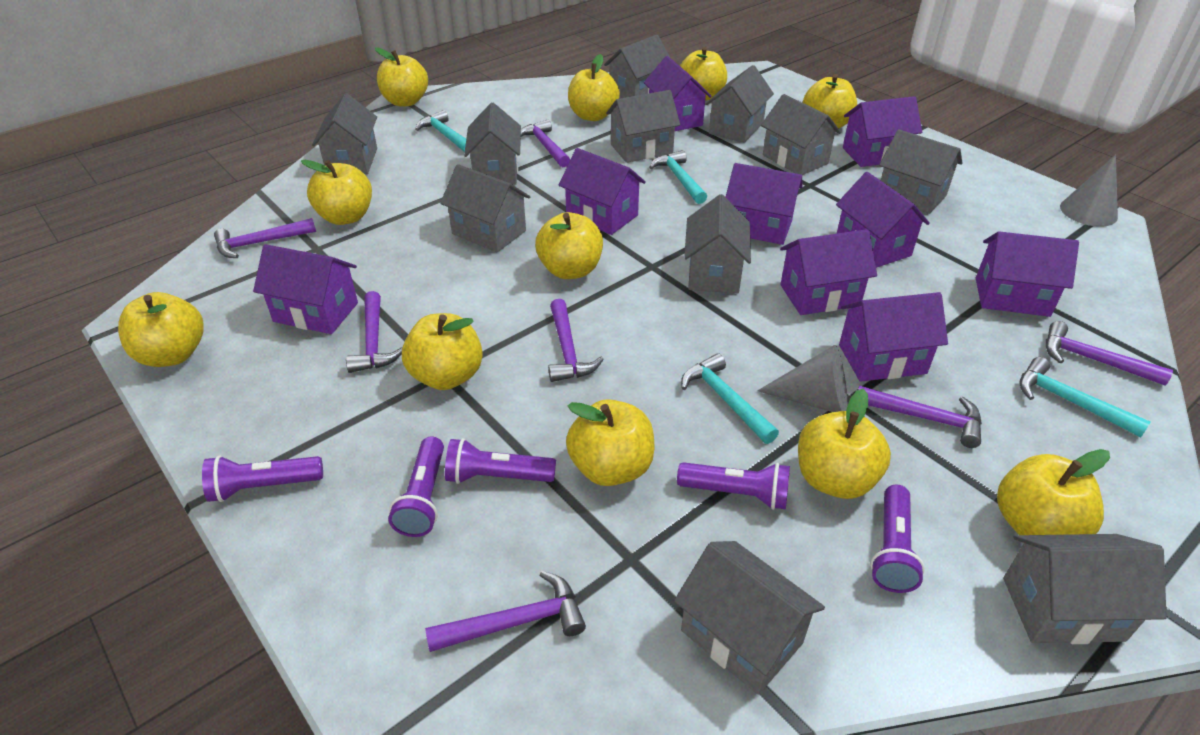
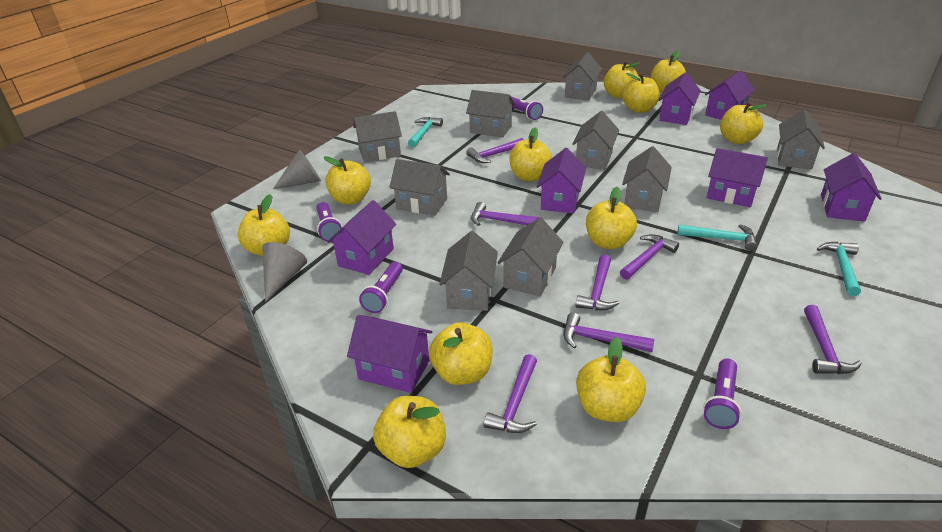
grey house: 11 -> 9
purple flashlight: 5 -> 4
purple house: 9 -> 7
turquoise hammer: 4 -> 3

